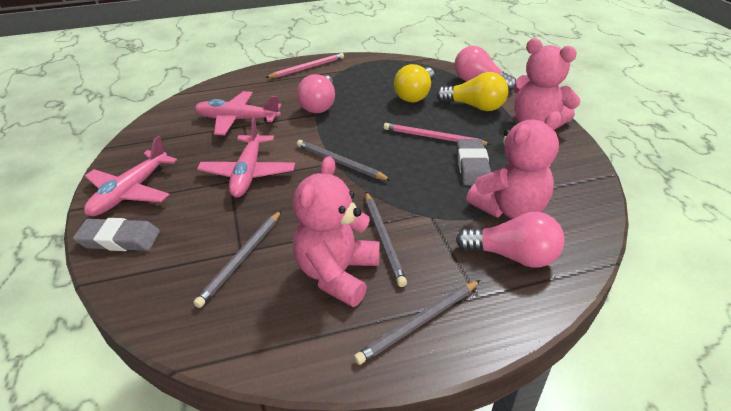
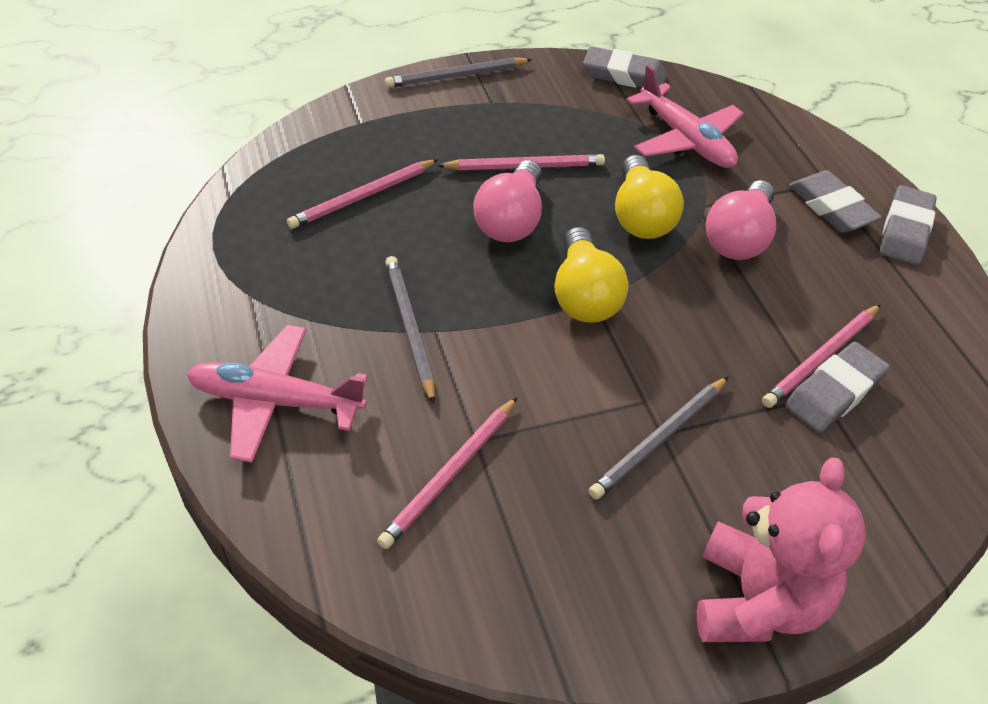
grey eraser: 2 -> 4
grey pencil: 4 -> 3
pink light bulb: 3 -> 2
pink pencil: 2 -> 4
pink plane: 3 -> 2
pink teddy bear: 3 -> 1

